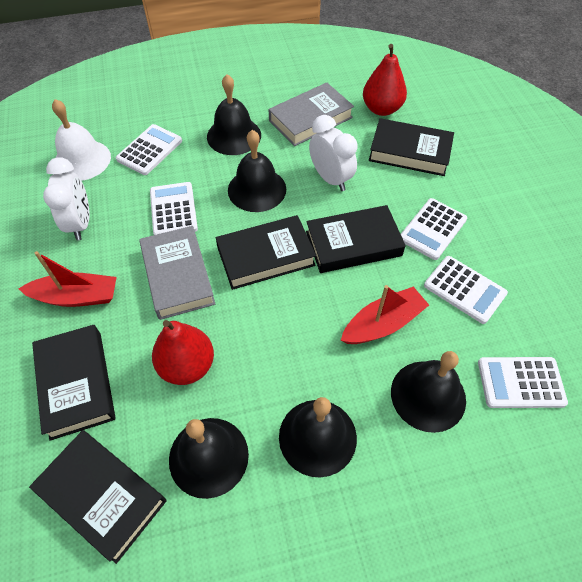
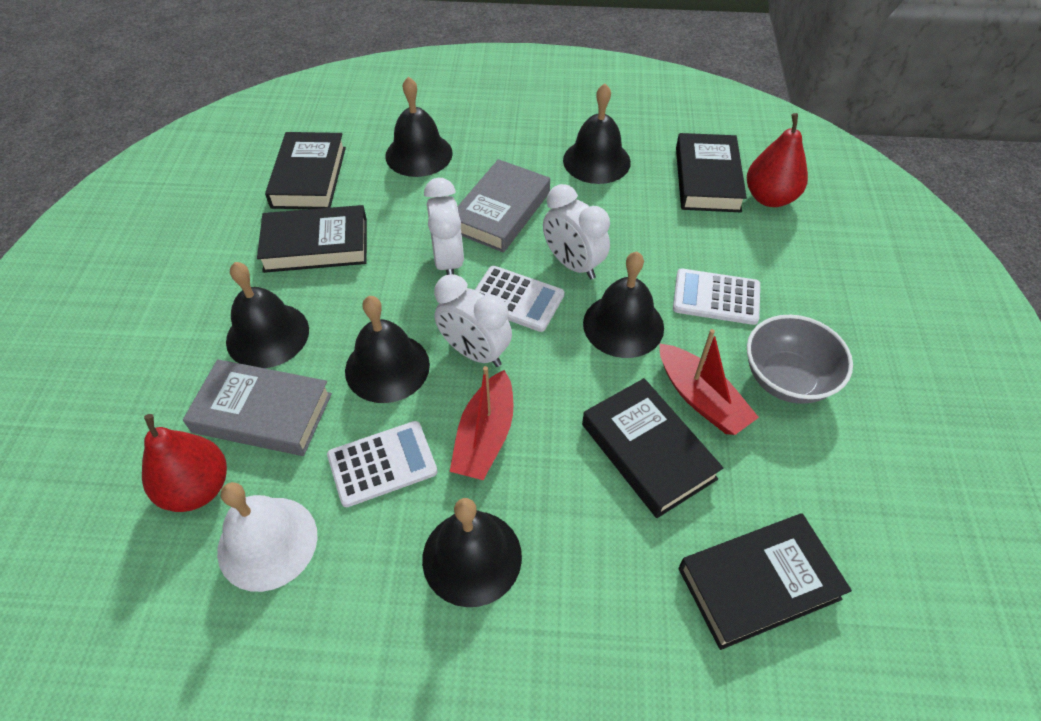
black bell: 5 -> 6
grey bowl: 0 -> 1
white calculator: 5 -> 3
white clock: 2 -> 3

